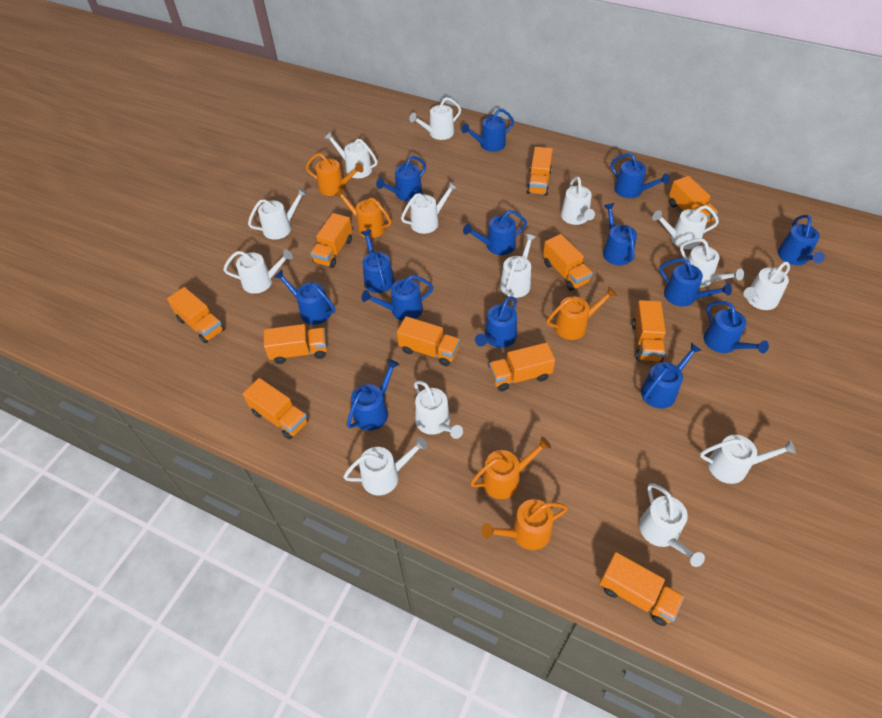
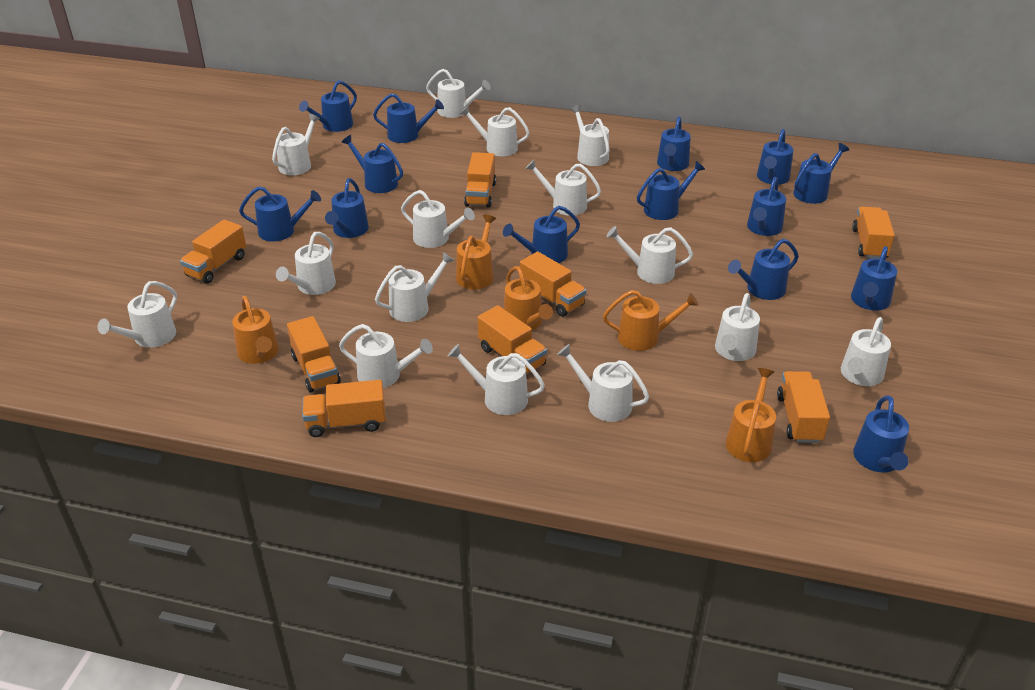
orange truck: 11 -> 8
white watering can: 14 -> 15

